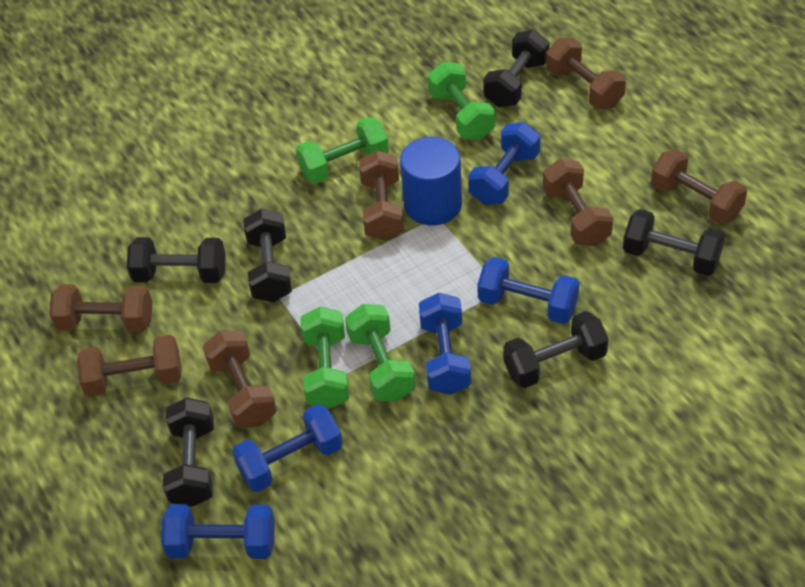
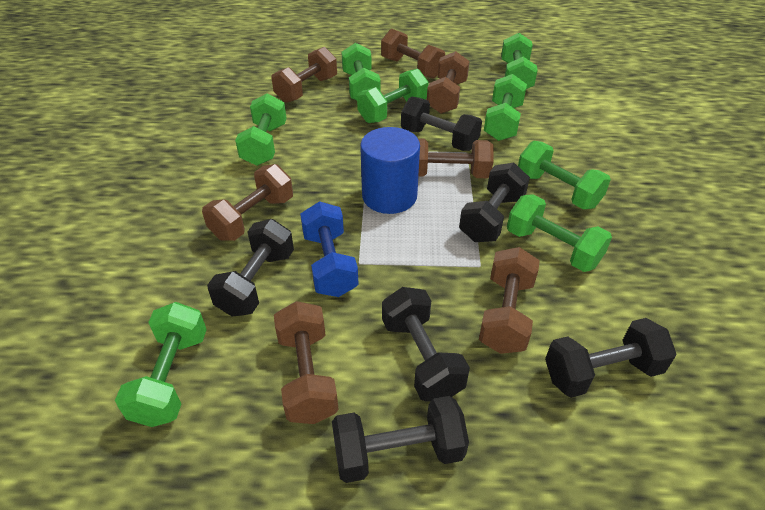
blue dumbbell: 5 -> 1
green dumbbell: 4 -> 8

